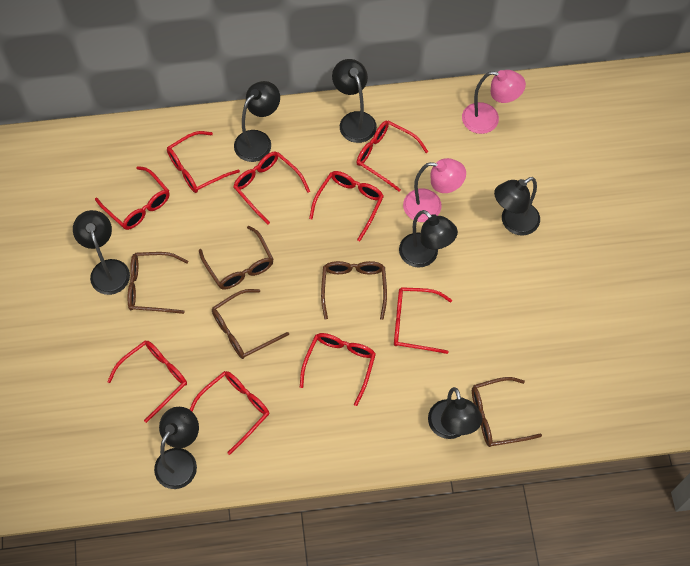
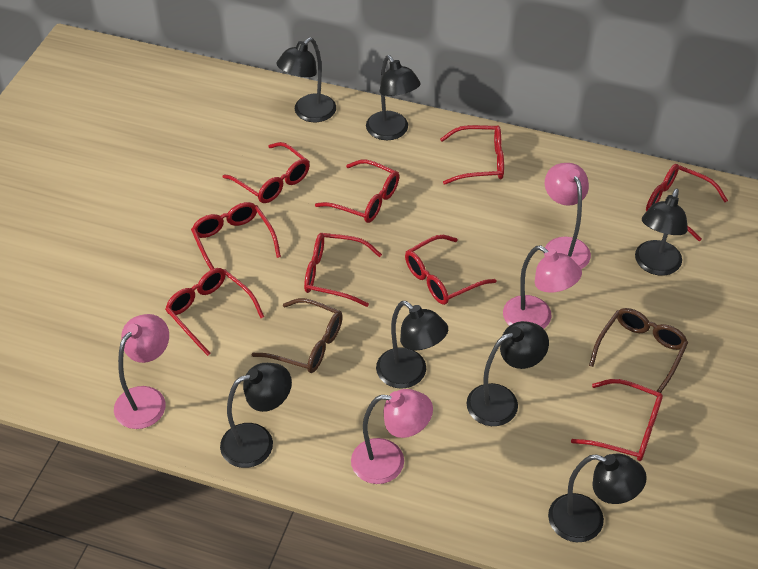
brown glasses: 5 -> 2
pink lamp: 2 -> 4

